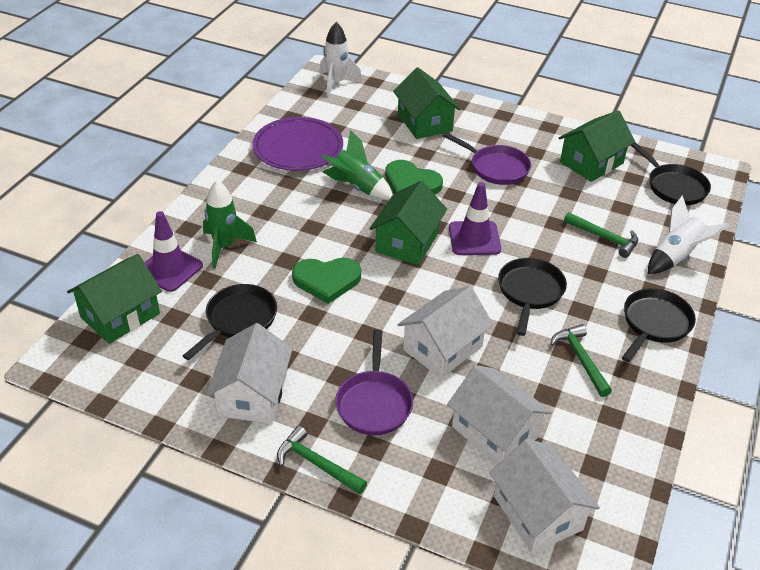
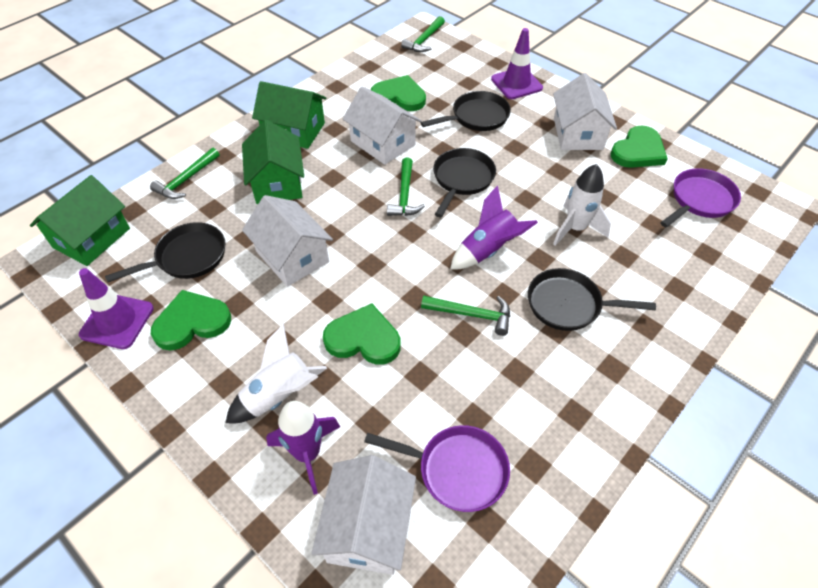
green hammer: 3 -> 4
green heart: 2 -> 4
green house: 4 -> 3
green rocket: 2 -> 0
purple plate: 1 -> 0
purple rocket: 0 -> 2

